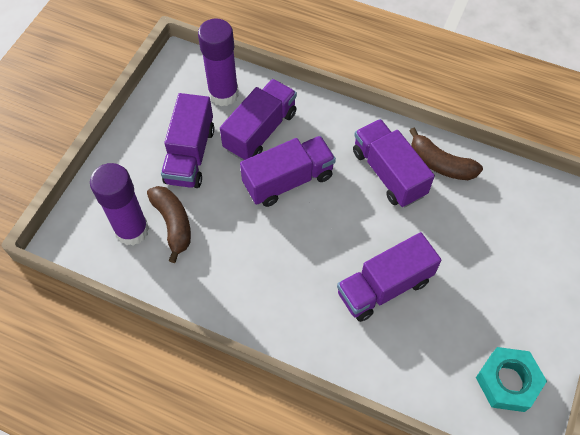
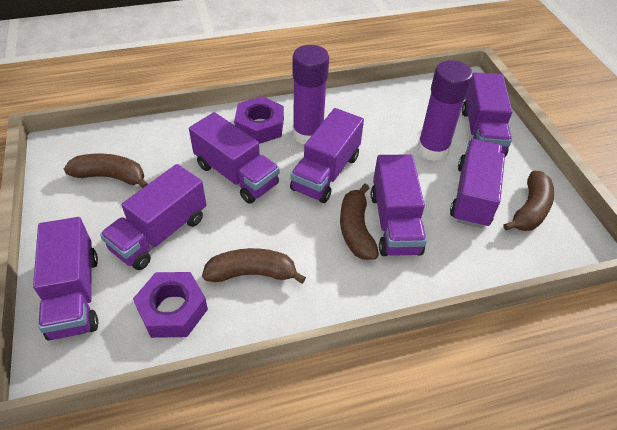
brown banana: 2 -> 4
purple nut: 0 -> 2
purple truck: 5 -> 7
turquoise nut: 1 -> 0

